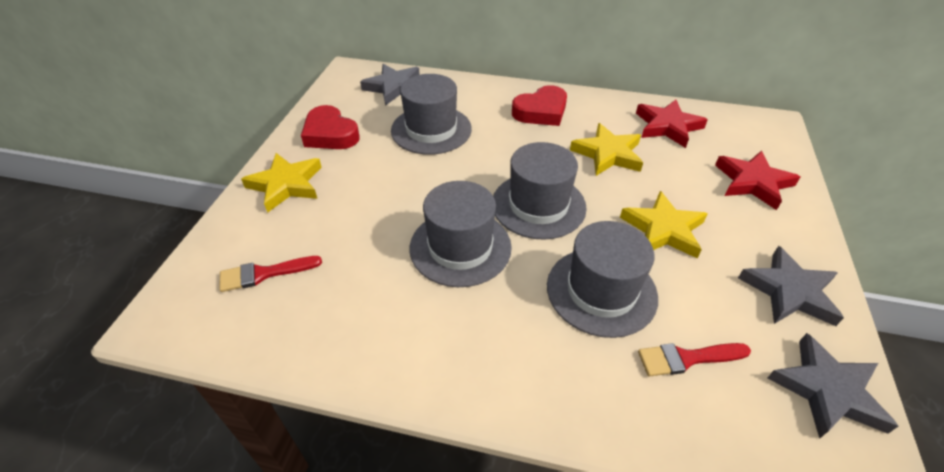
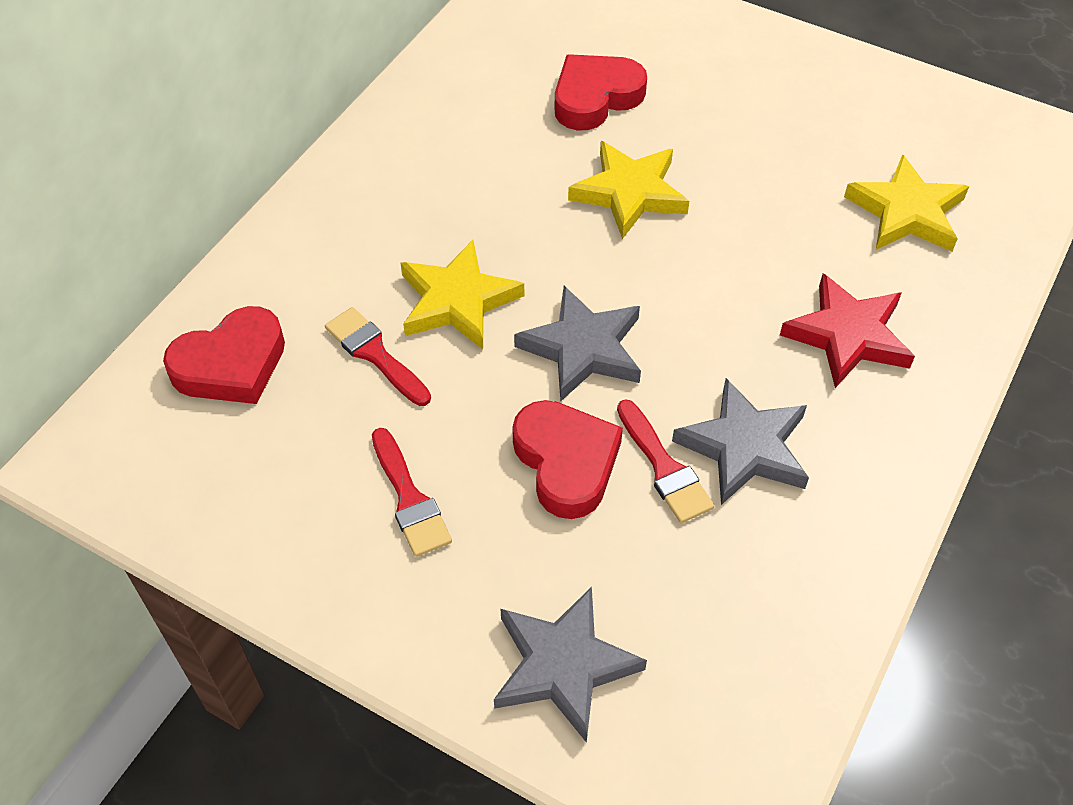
grey hat: 4 -> 0
red brush: 2 -> 3
red heart: 2 -> 3
red star: 2 -> 1

